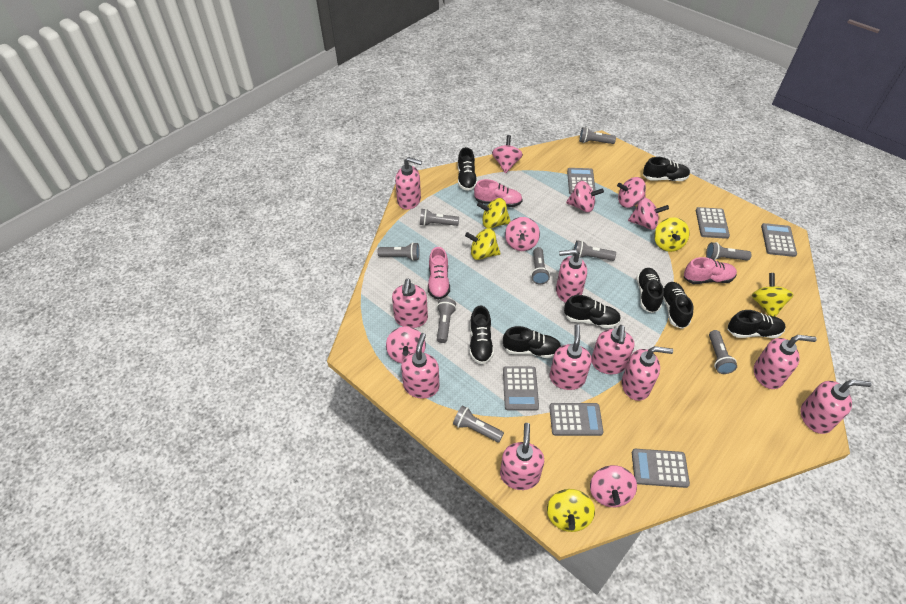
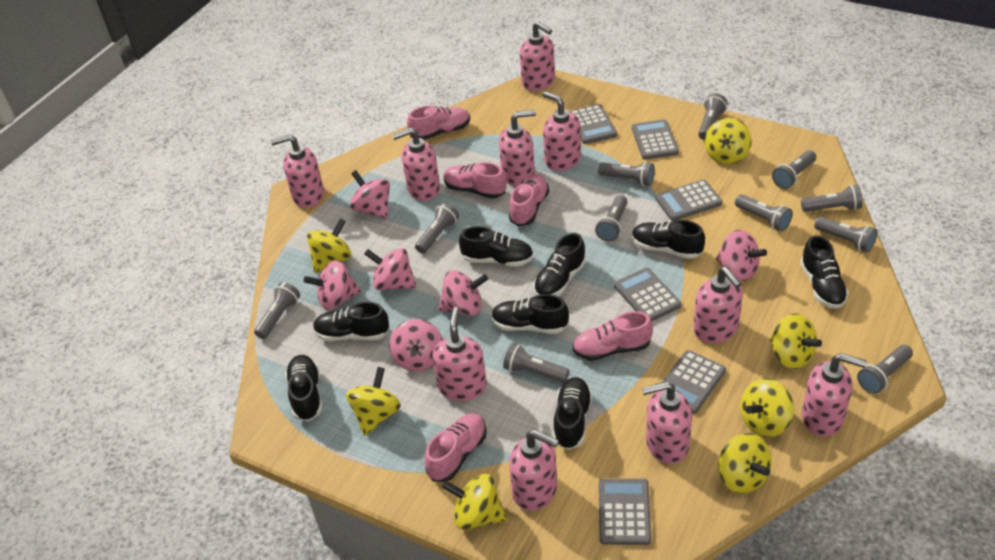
grey flashlight: 9 -> 11
pink shoe: 3 -> 5
pink spinning top: 7 -> 6
yellow spinning top: 5 -> 7

